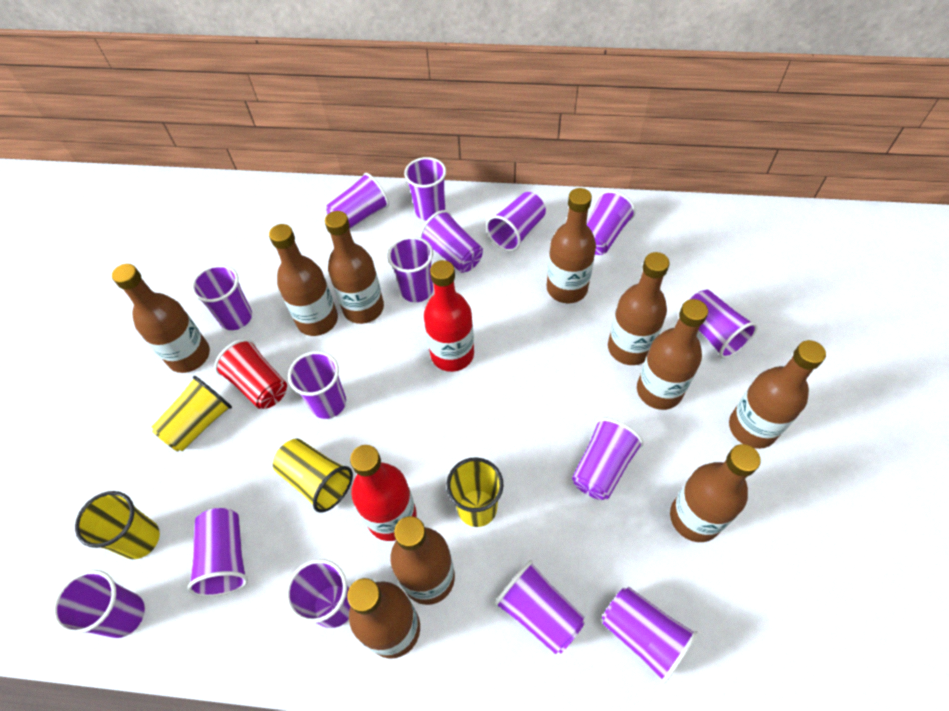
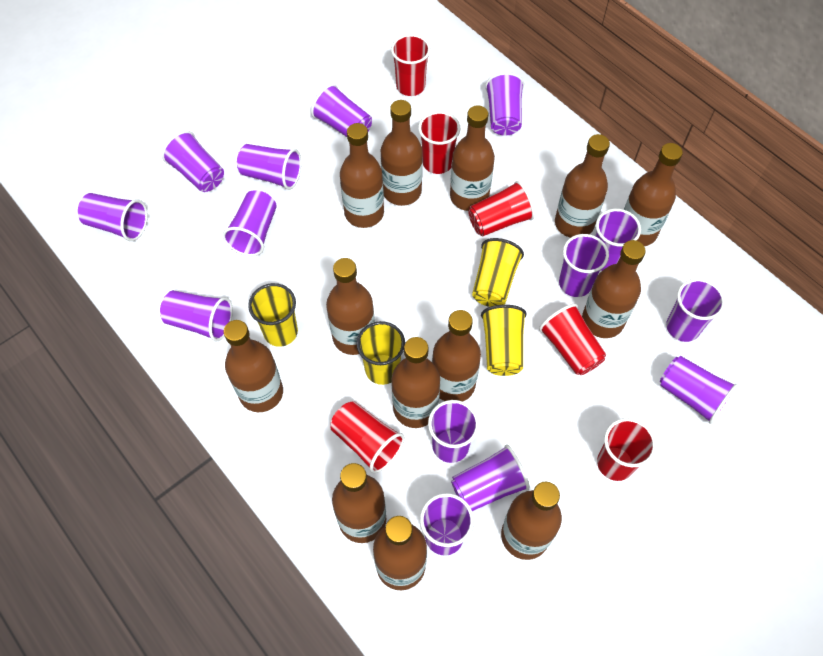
brown bottle: 10 -> 13
purple cup: 15 -> 14
red bottle: 2 -> 0
red cup: 1 -> 6

